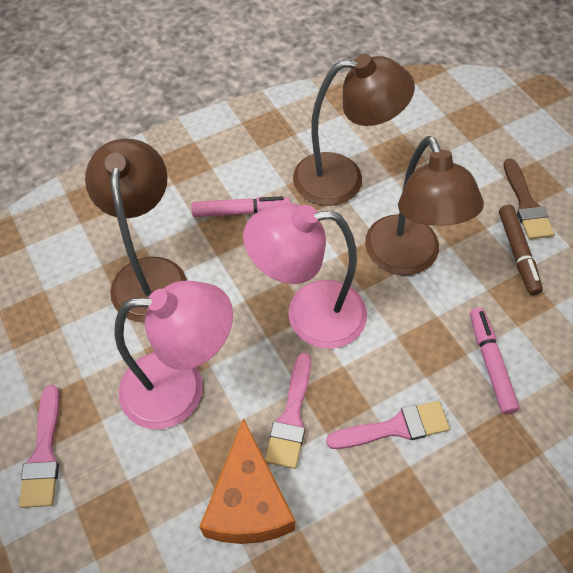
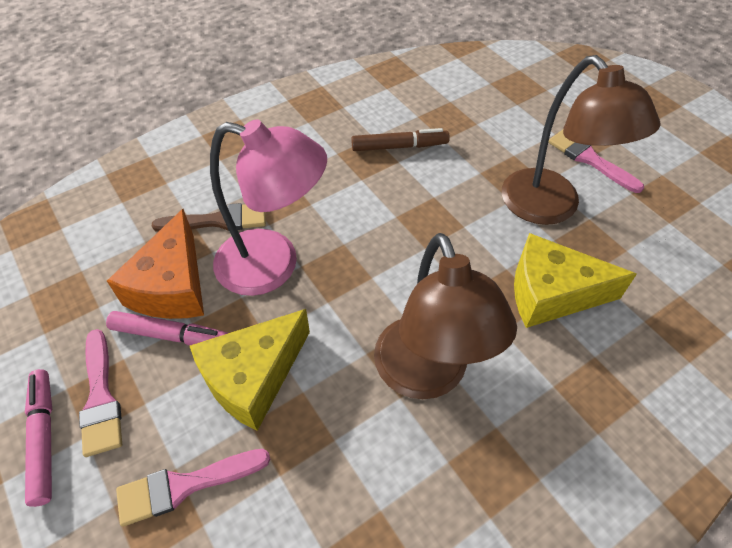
brown lamp: 3 -> 2
pink lamp: 2 -> 1
yellow cheese: 0 -> 2

